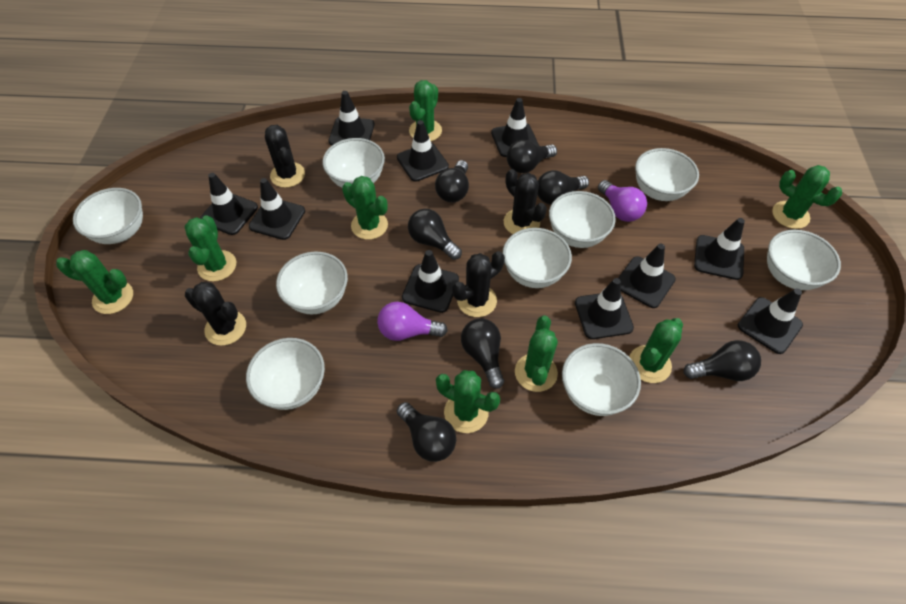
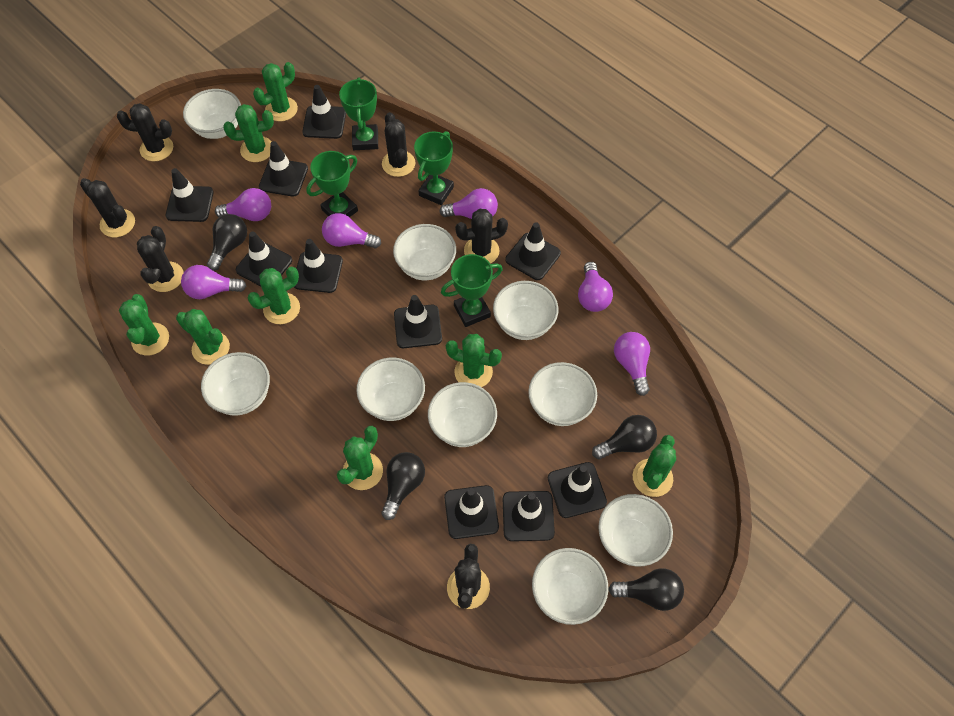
black cactus: 4 -> 6
black light bulb: 7 -> 4
green trophy: 0 -> 4
purple light bulb: 2 -> 6

